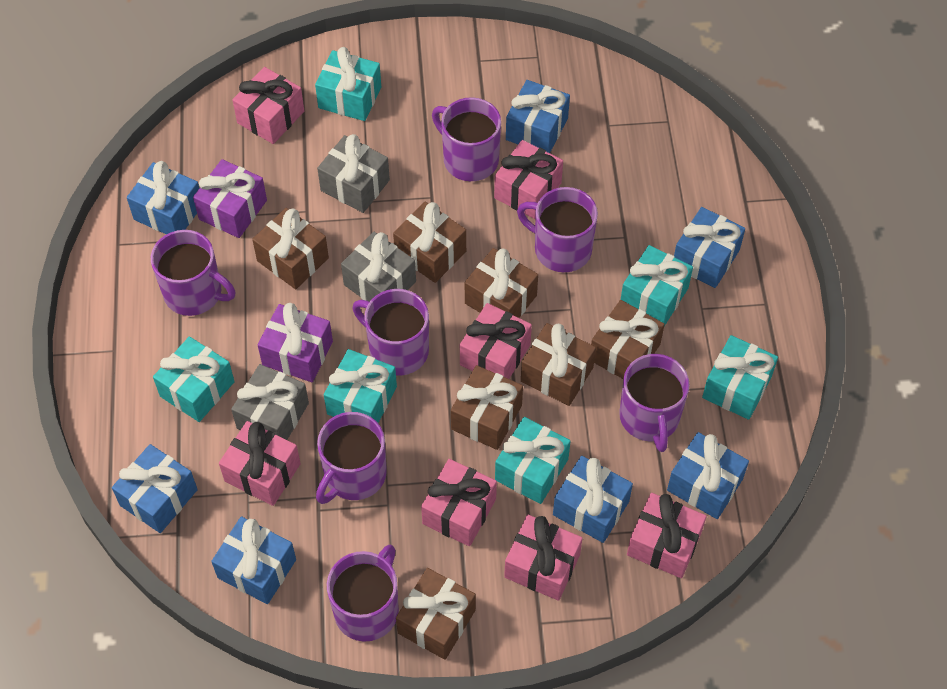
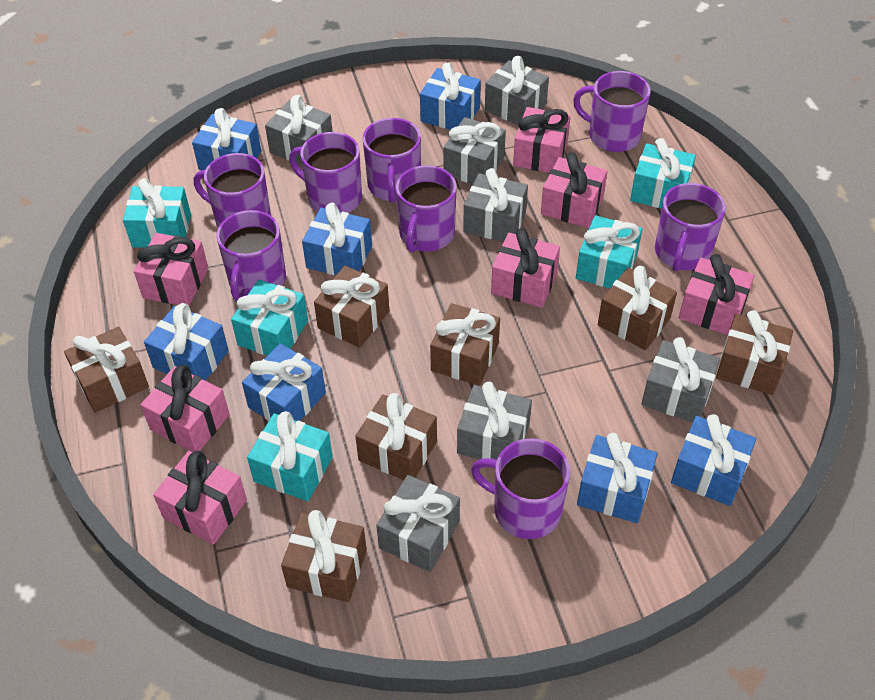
grey gift: 3 -> 7
purple gift: 2 -> 0
purple mug: 7 -> 8
turquoise gift: 6 -> 5

